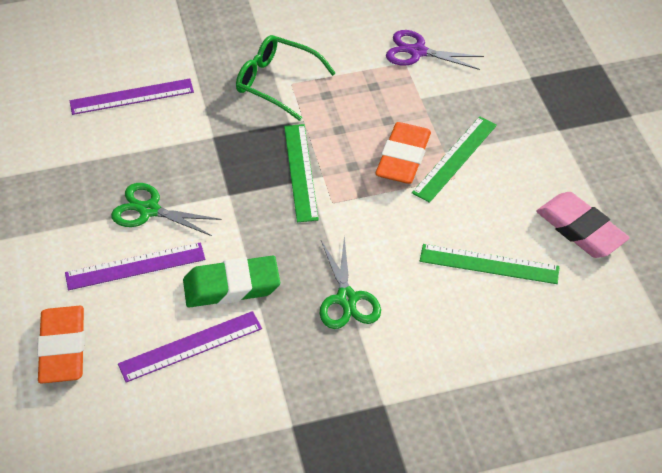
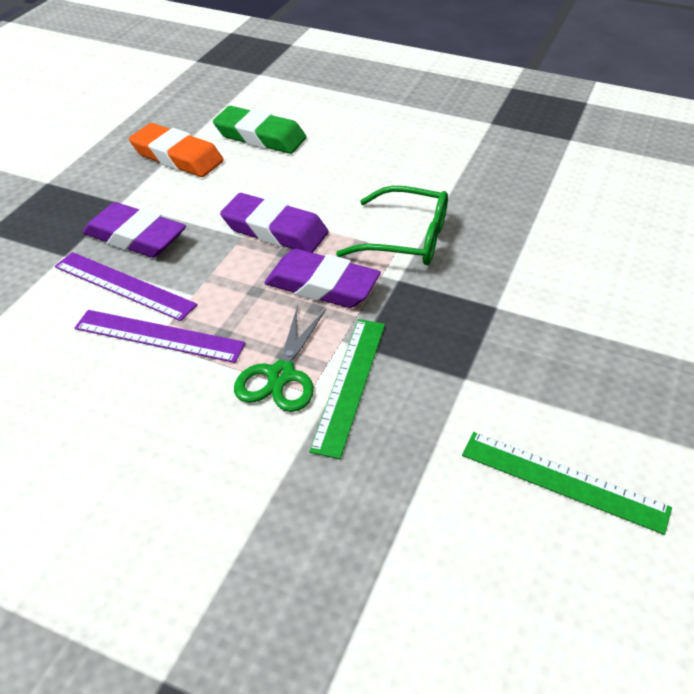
green ruler: 3 -> 2
green scissors: 2 -> 1
orange eraser: 2 -> 1
pink eraser: 1 -> 0
purple eraser: 0 -> 3
purple ruler: 3 -> 2
purple scissors: 1 -> 0

